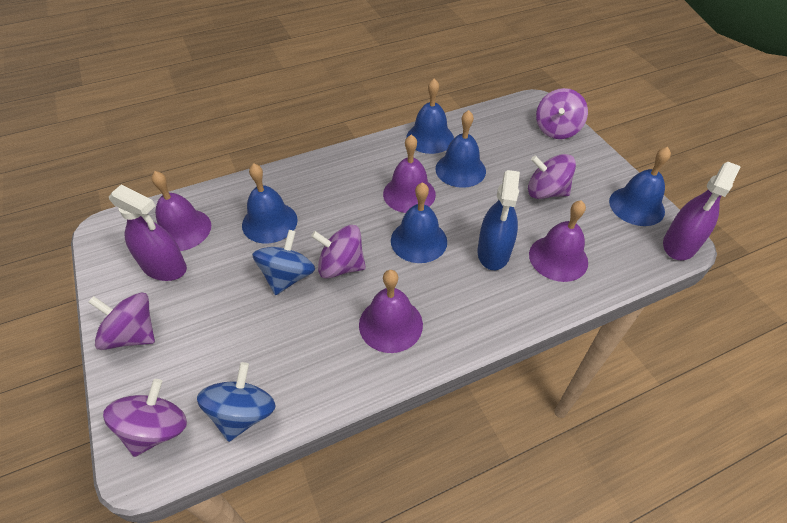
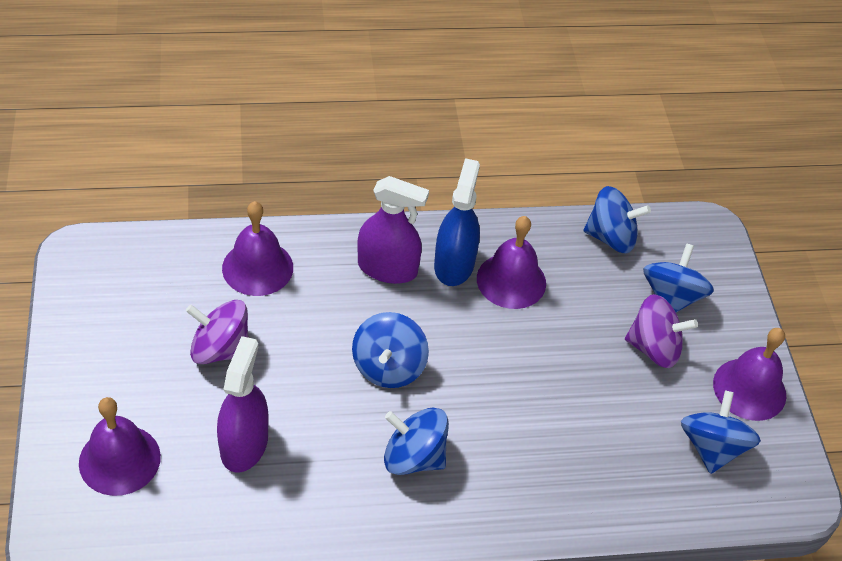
blue bell: 5 -> 0
blue spinning top: 2 -> 5
purple spinning top: 5 -> 2

